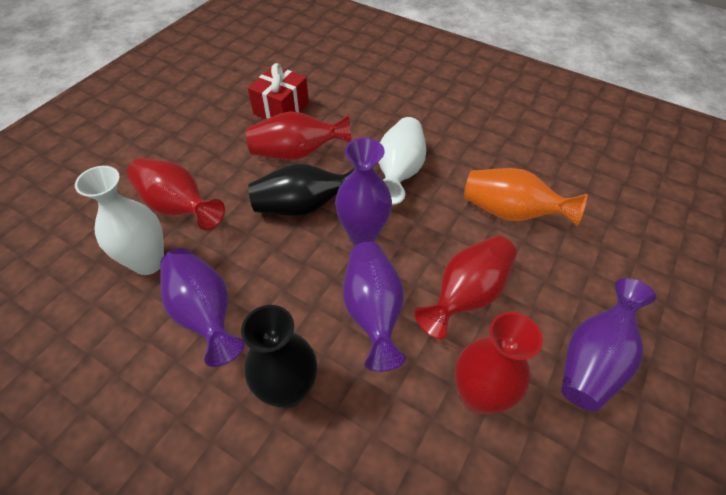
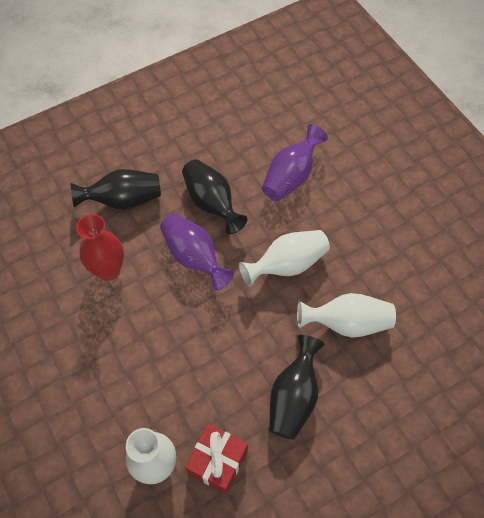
black vase: 2 -> 3
orange vase: 1 -> 0
purple vase: 4 -> 2
red vase: 4 -> 1
white vase: 2 -> 3

